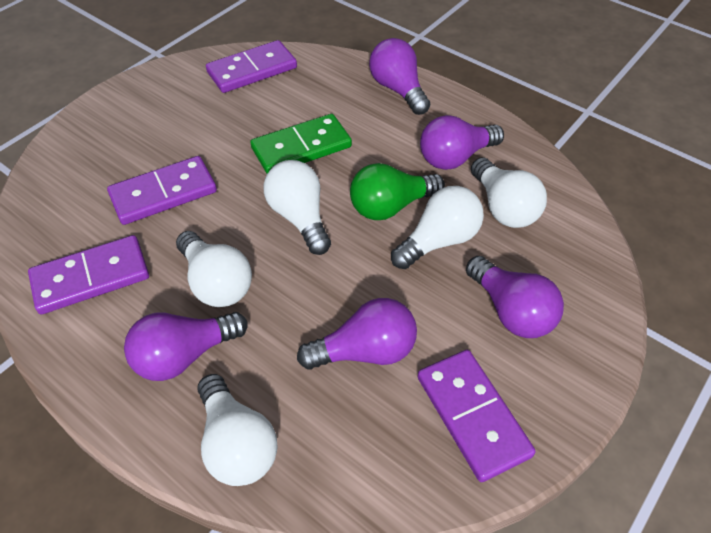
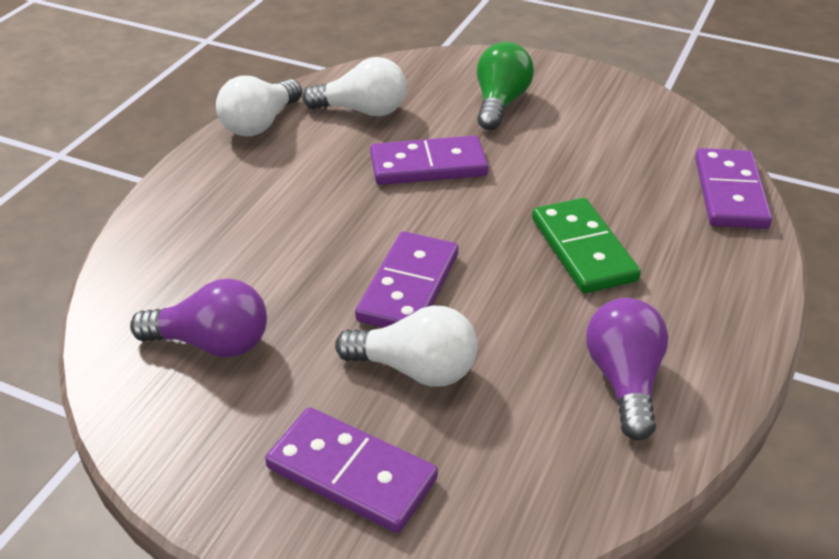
purple light bulb: 5 -> 2
white light bulb: 5 -> 3

